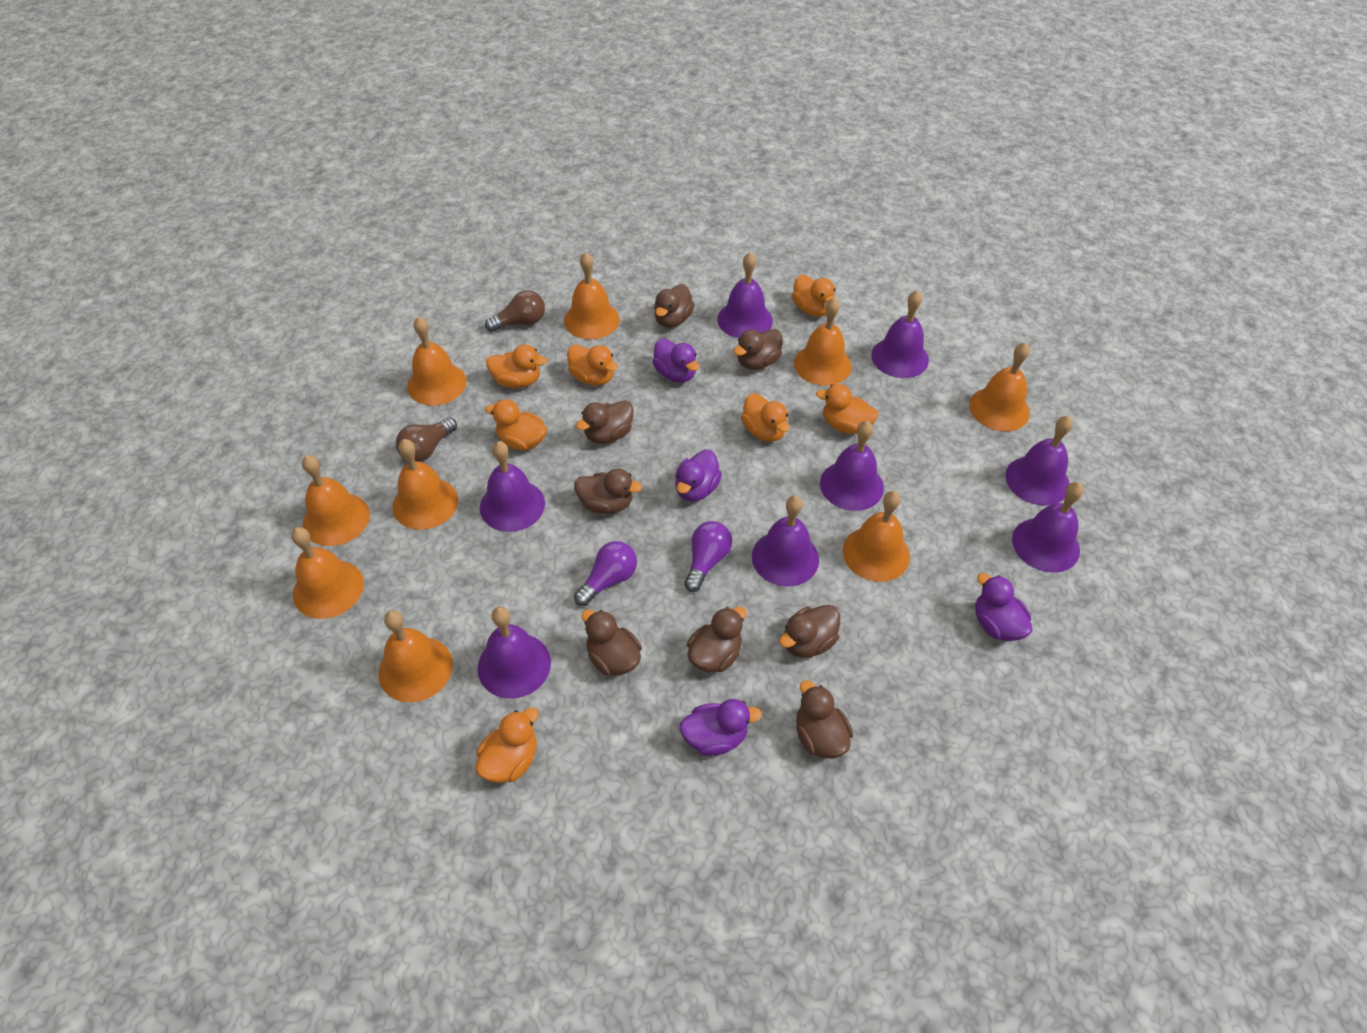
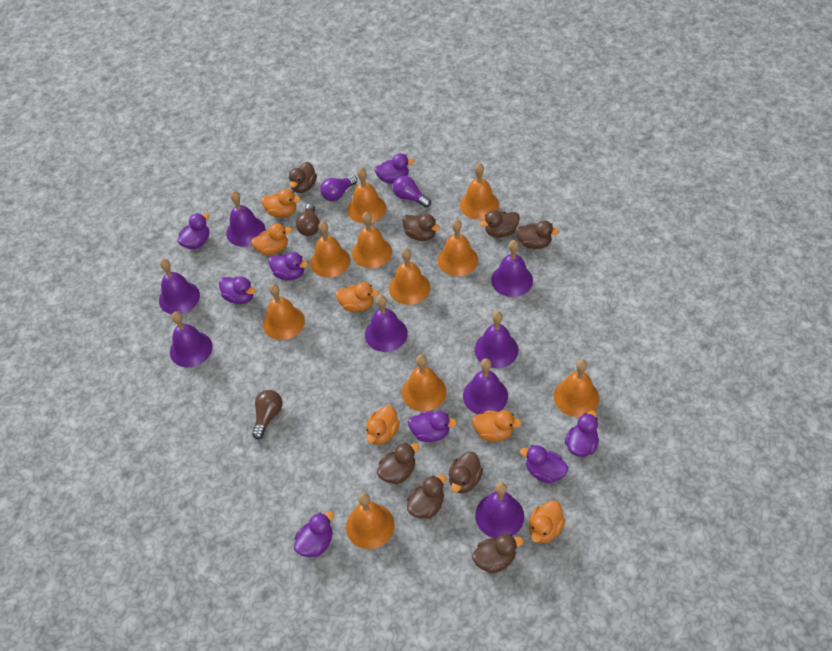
orange bell: 9 -> 10
orange duck: 7 -> 6
purple duck: 4 -> 8

